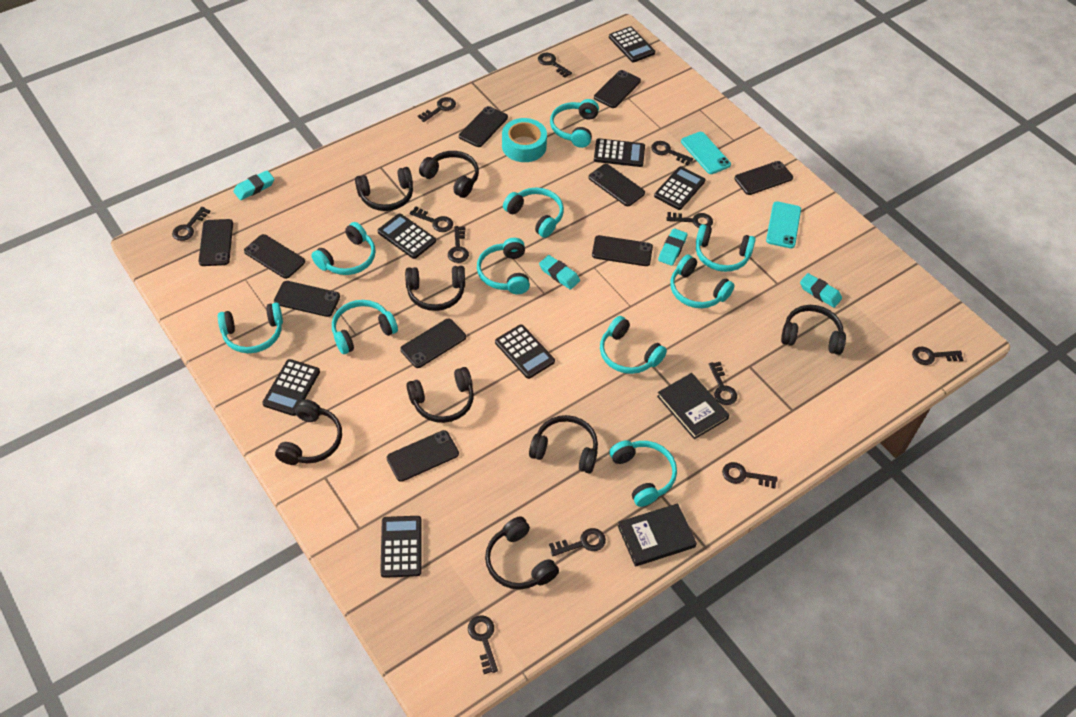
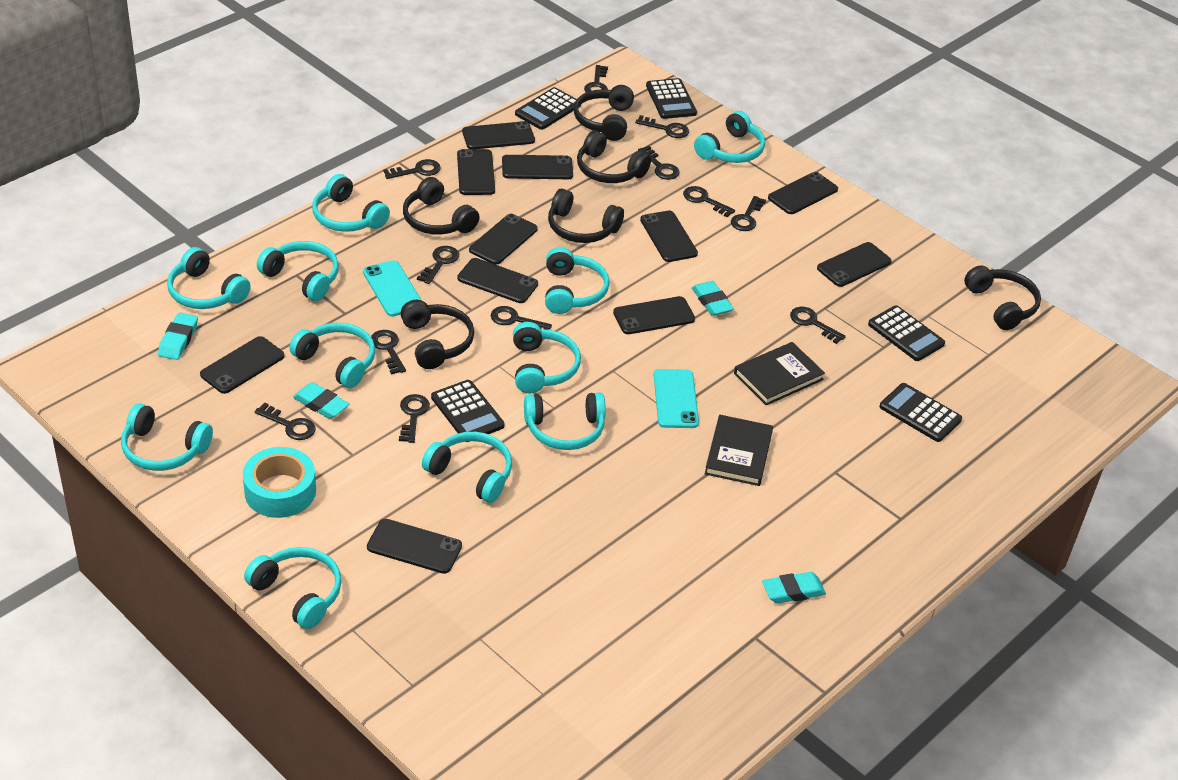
black calculator: 7 -> 5
black headphones: 8 -> 6
black phone: 10 -> 11
turquoise headphones: 10 -> 11

